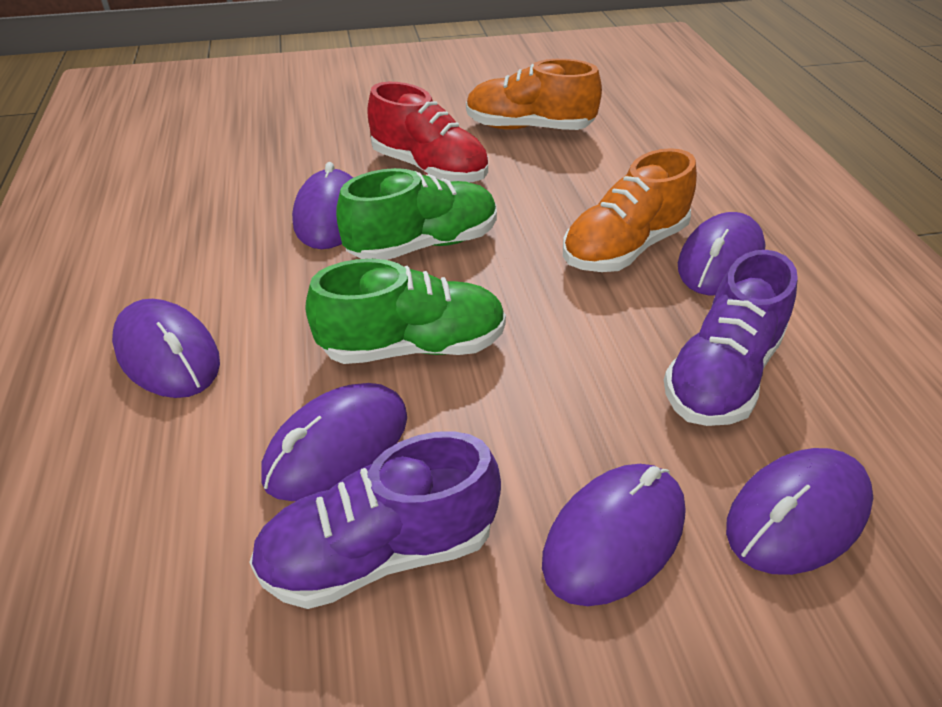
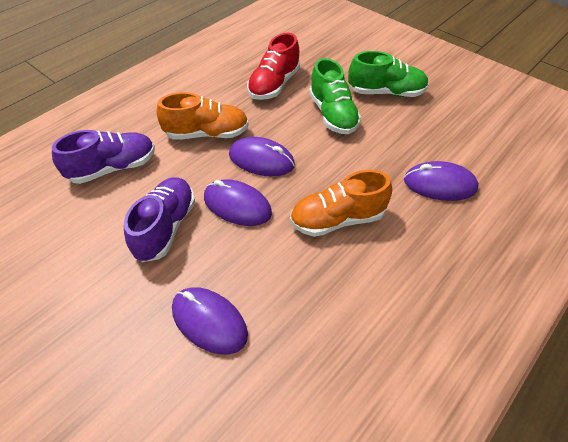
purple mouse: 6 -> 4

